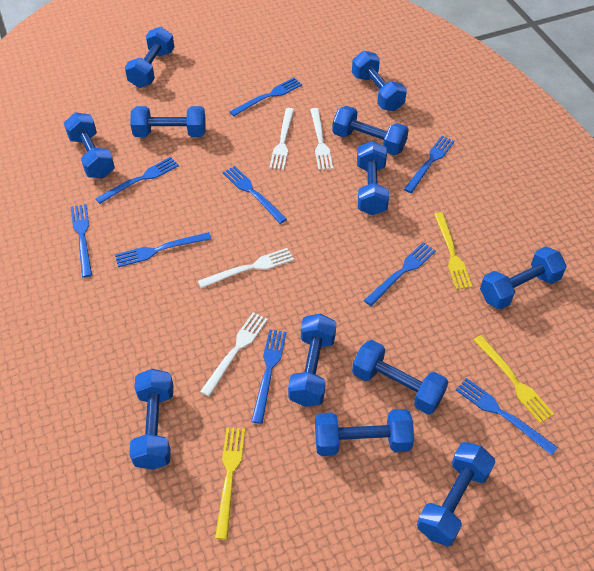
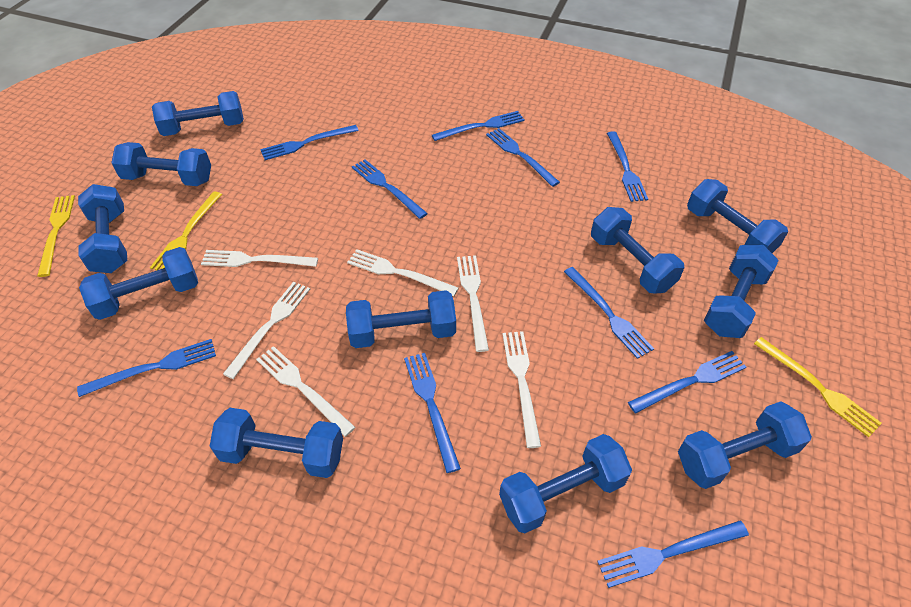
blue dumbbell: 12 -> 11
blue fork: 9 -> 10
white fork: 4 -> 6

